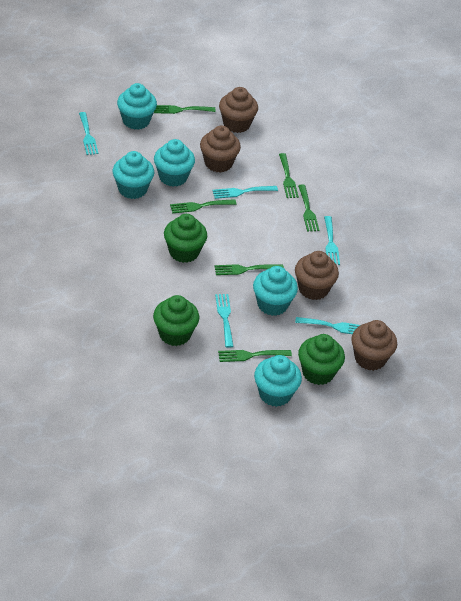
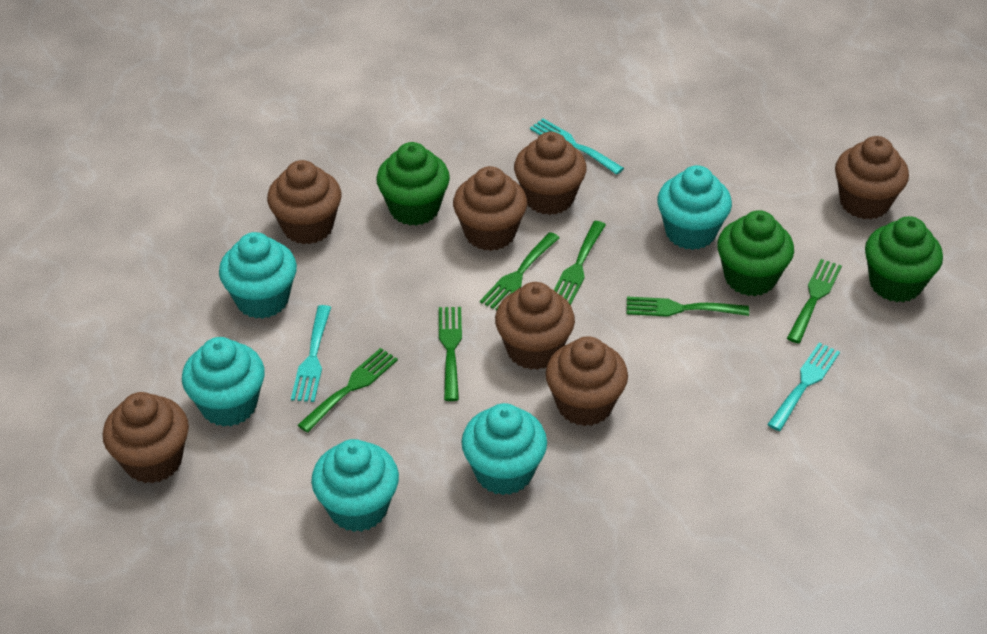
brown cupcake: 4 -> 7
turquoise fork: 5 -> 3

